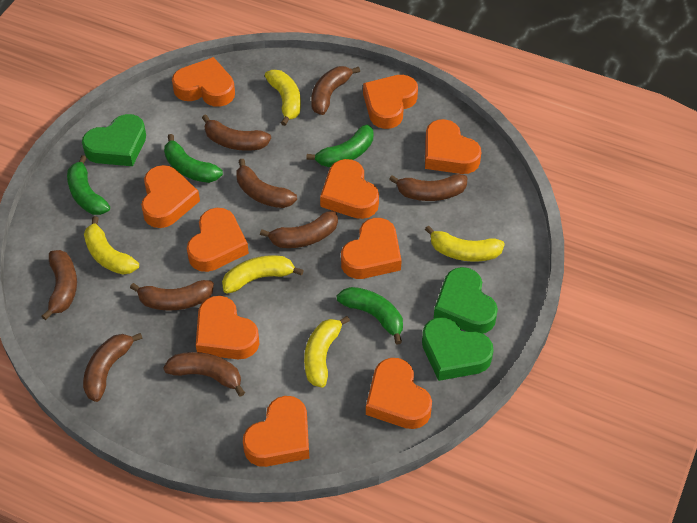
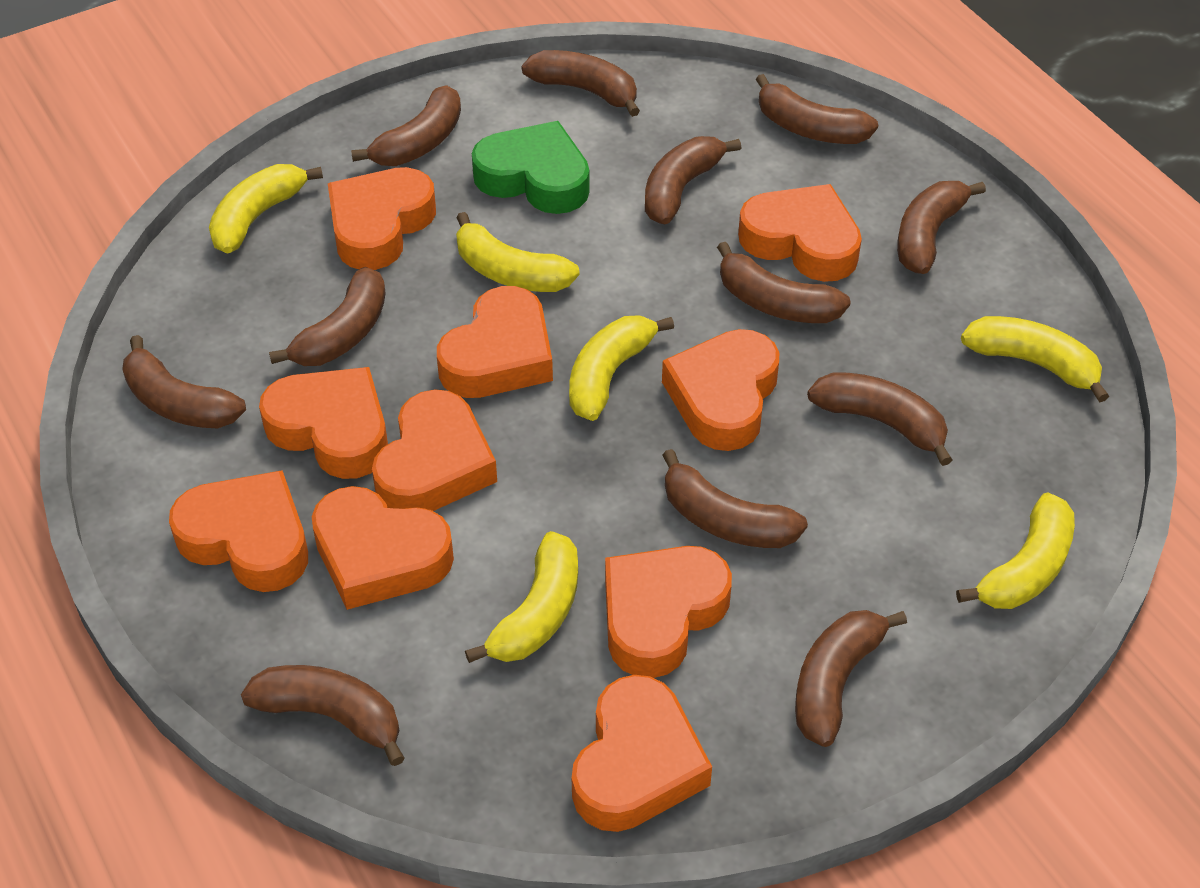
brown banana: 9 -> 12
green banana: 4 -> 0
green heart: 3 -> 1
yellow banana: 5 -> 6

